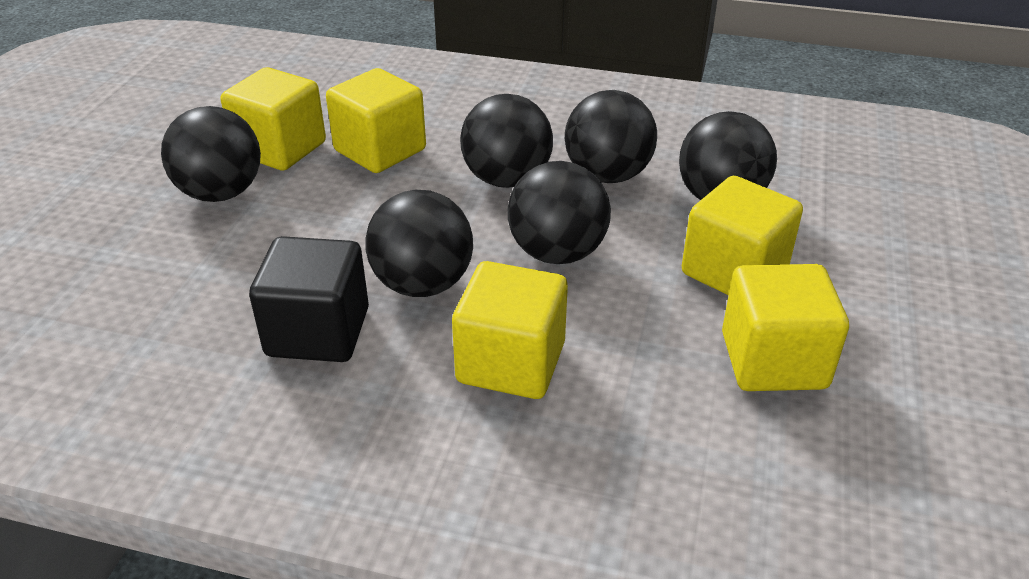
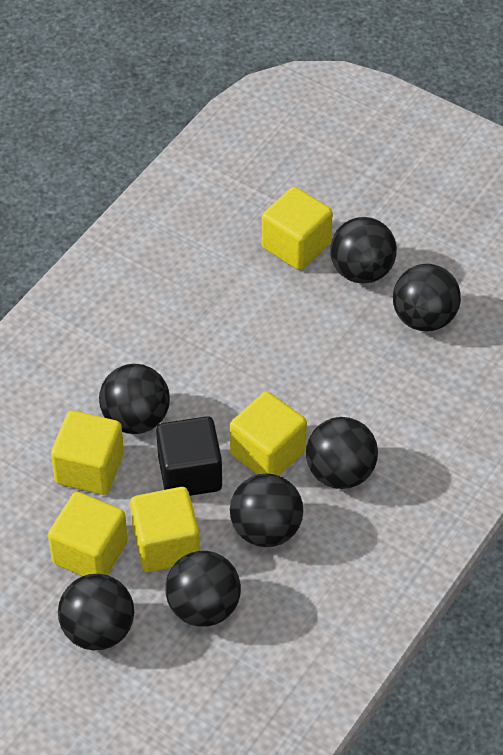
black ball: 6 -> 7

